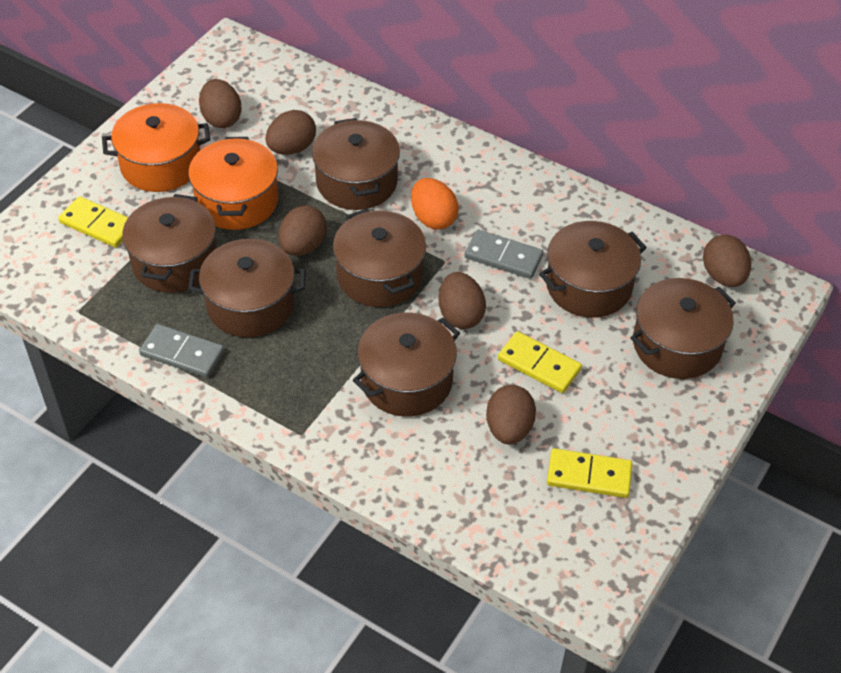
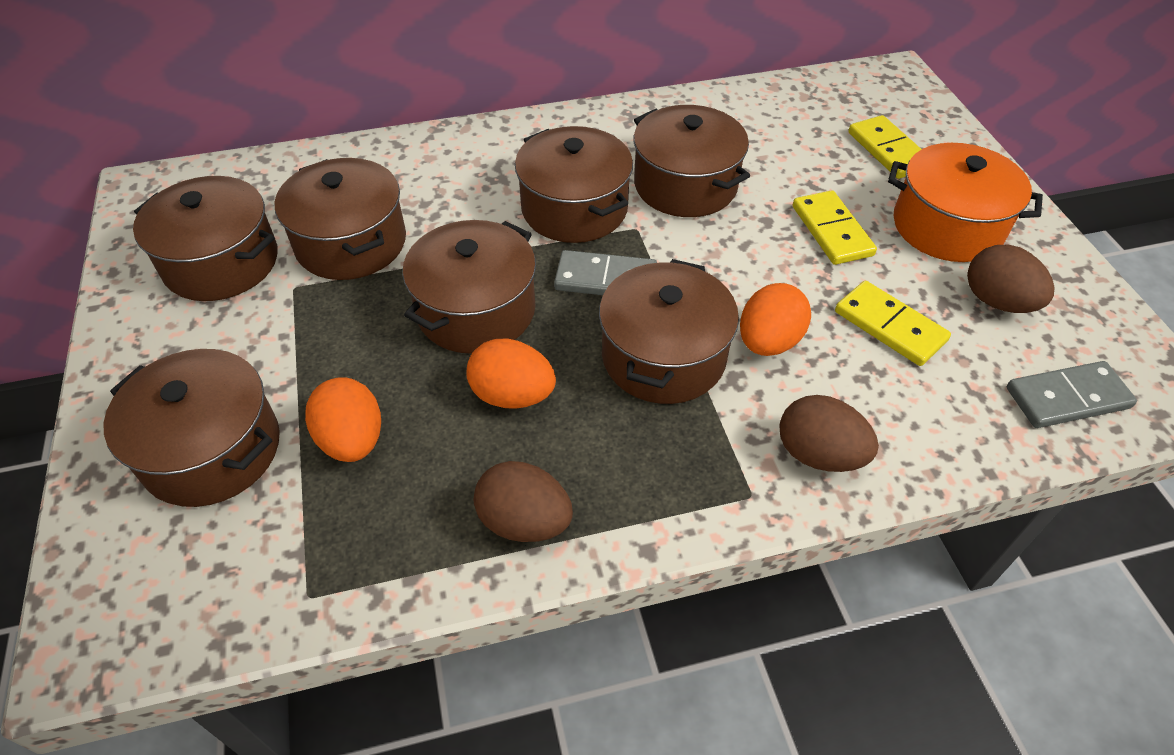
brown egg: 6 -> 3
orange egg: 1 -> 3
orange pot: 2 -> 1

